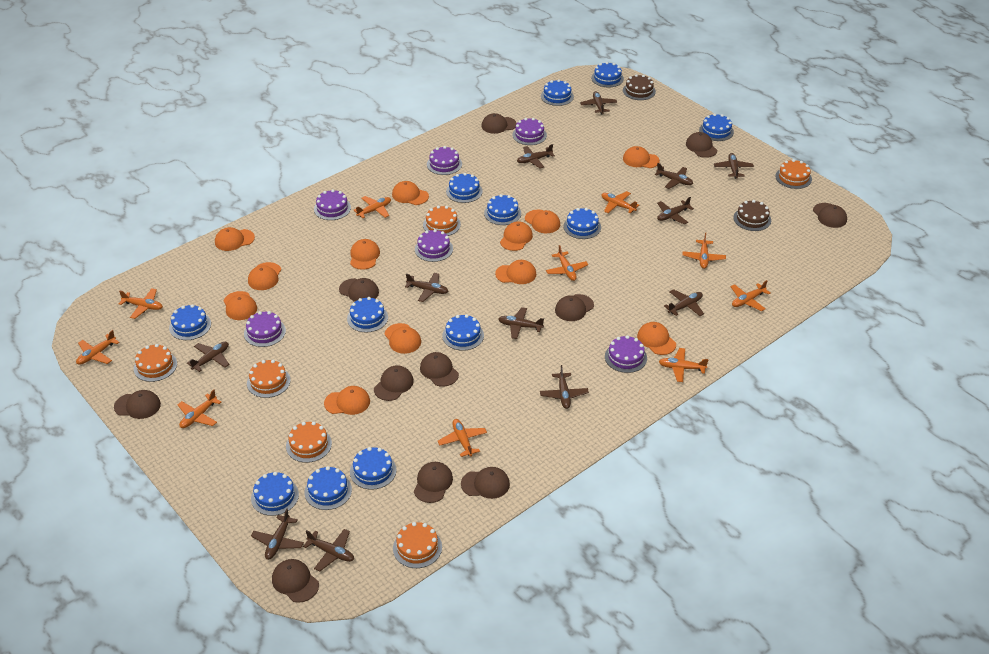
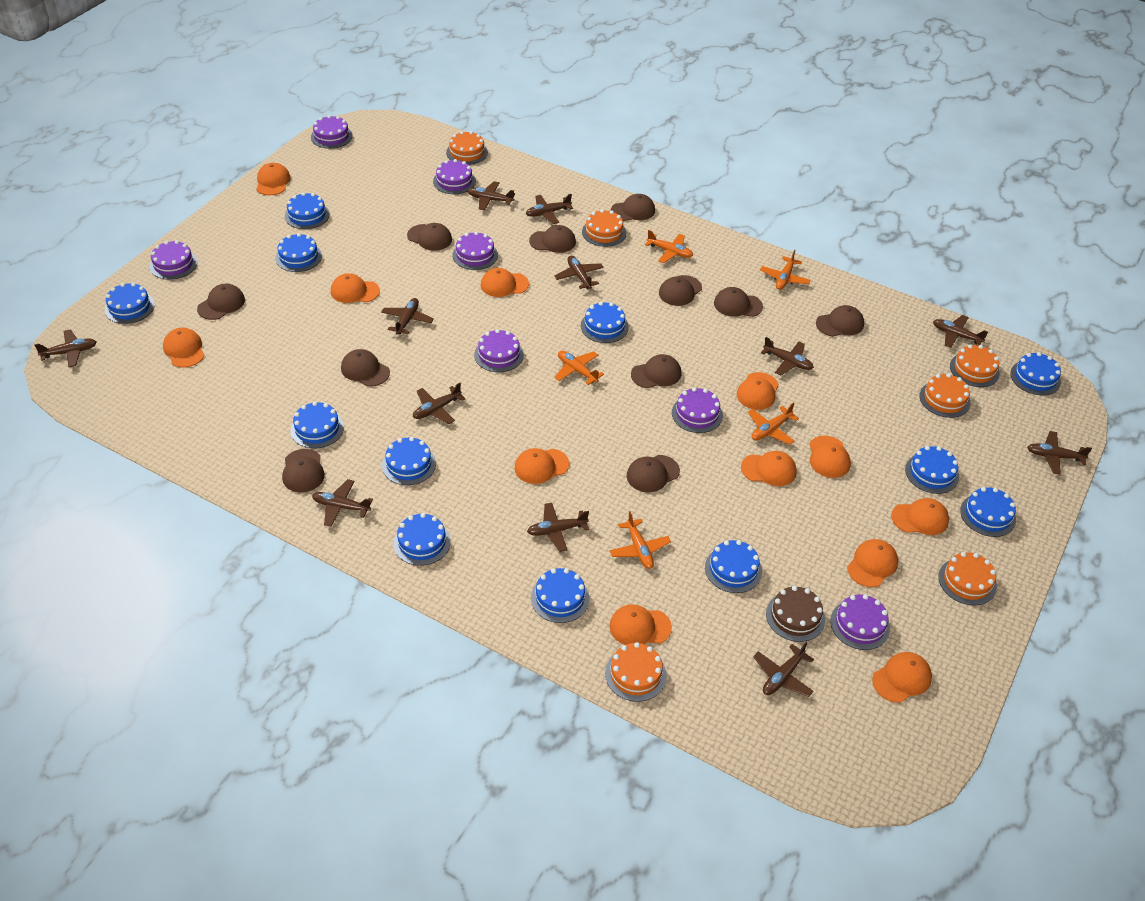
brown cake: 2 -> 1
orange plane: 10 -> 5
purple cake: 6 -> 7

